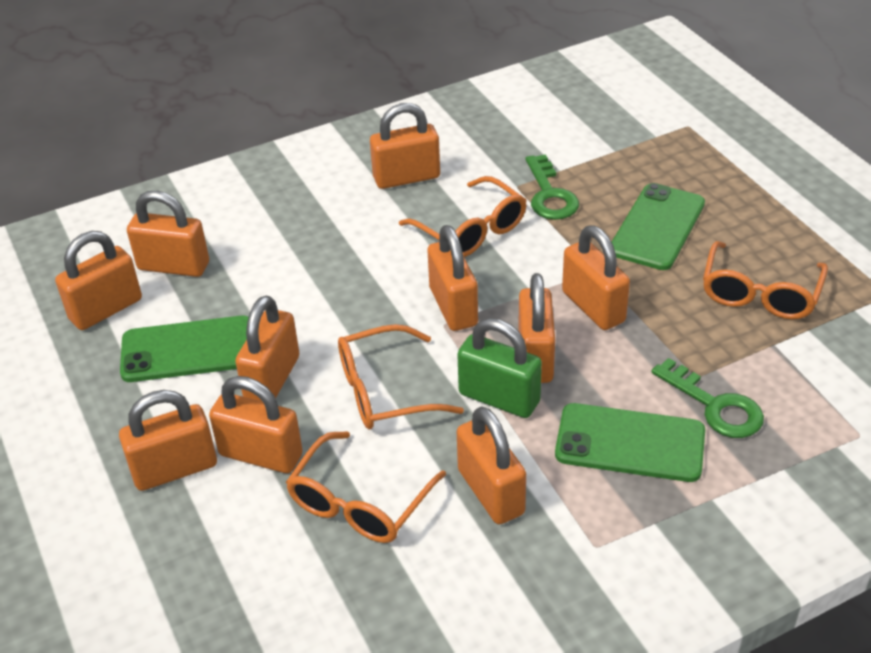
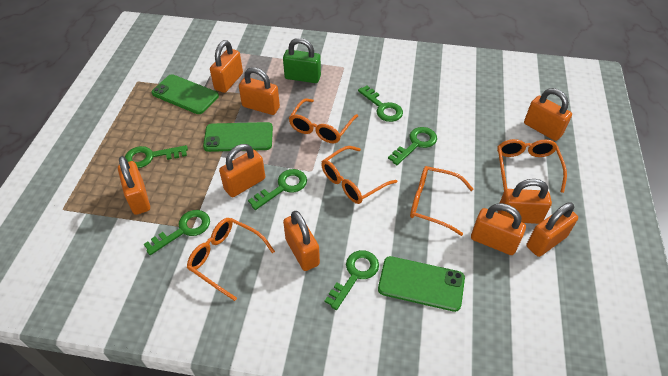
green key: 2 -> 6
orange glasses: 4 -> 5
orange padlock: 10 -> 9

